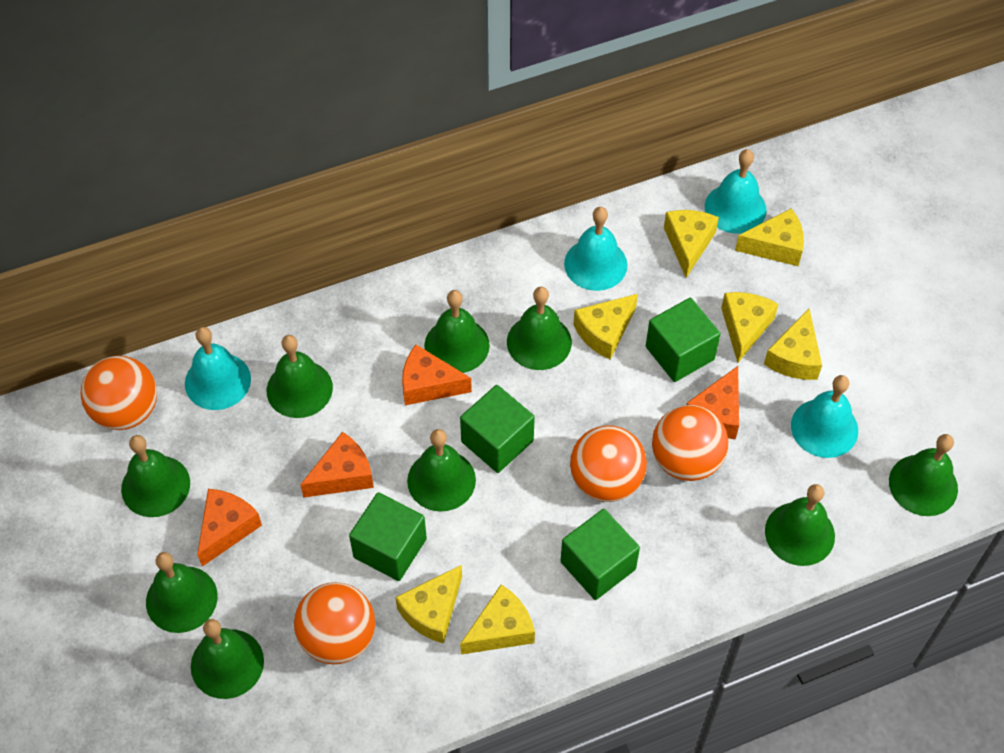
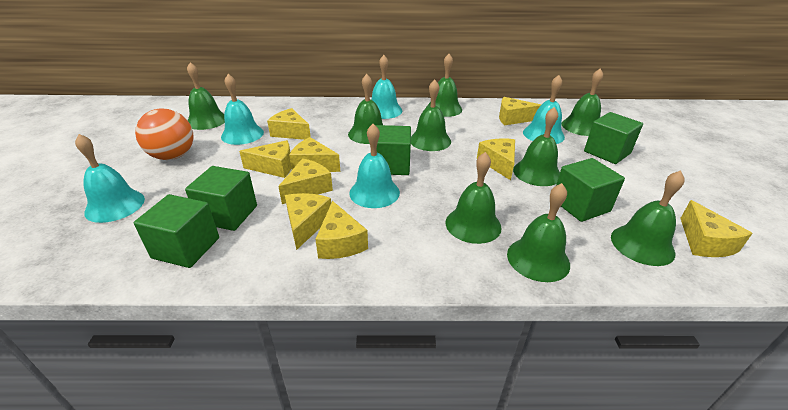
green cube: 4 -> 5
orange ball: 4 -> 1
orange cheese: 4 -> 0
turquoise bell: 4 -> 5
yellow cheese: 7 -> 9

